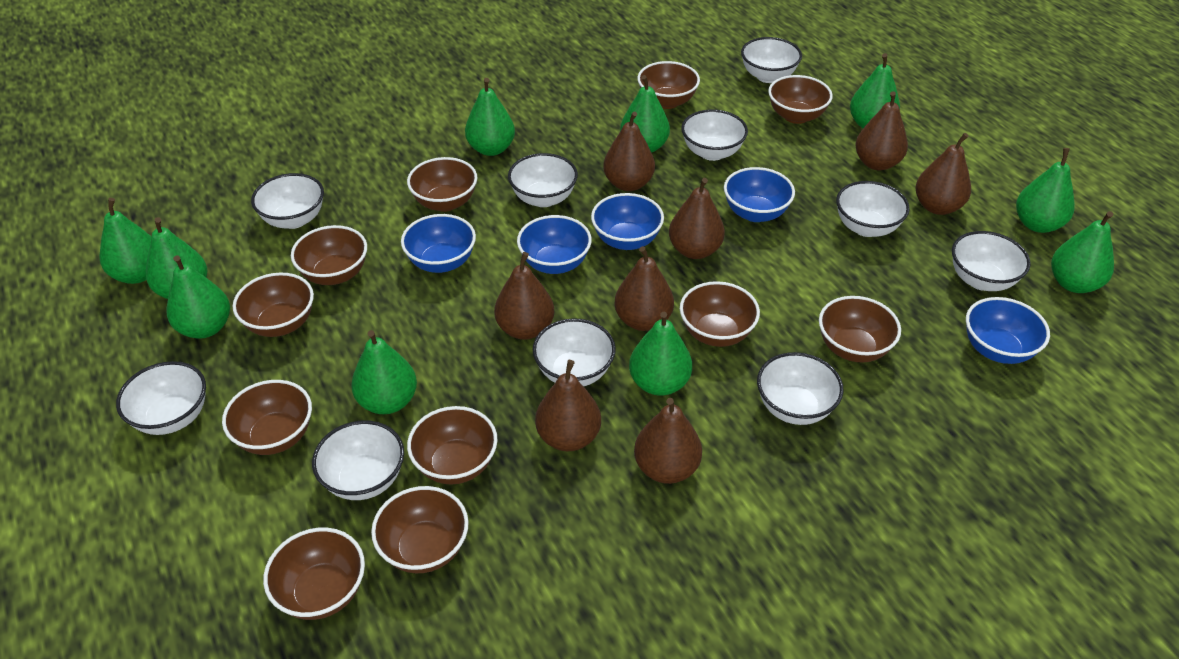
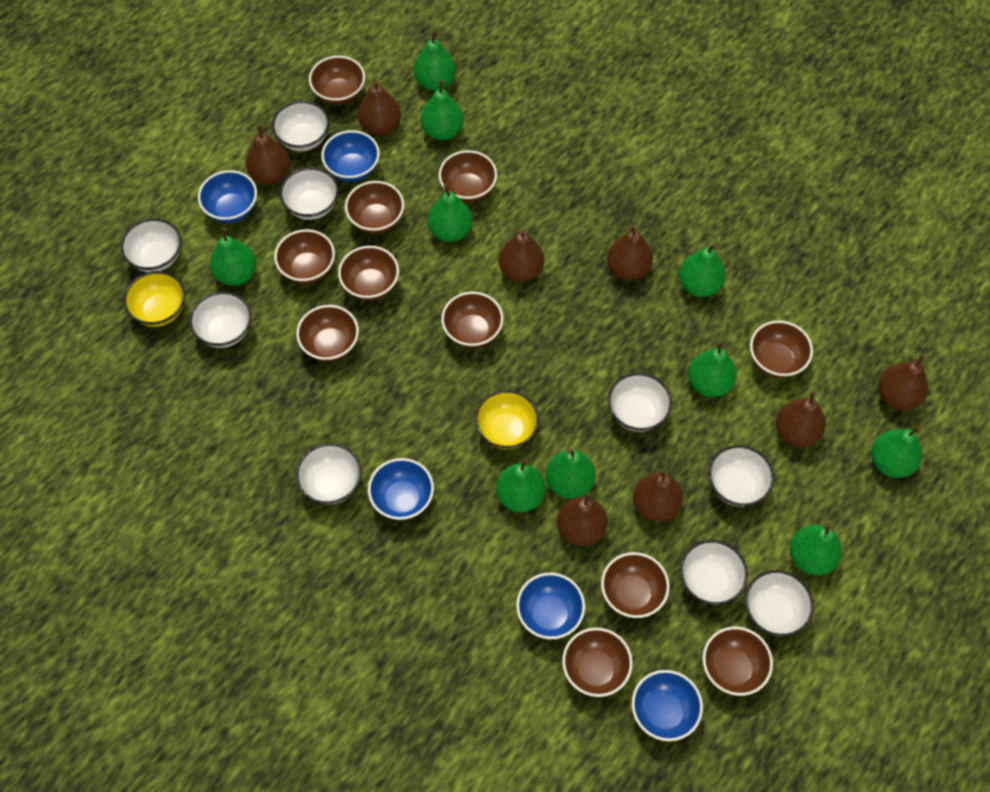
white bowl: 10 -> 9
yellow bowl: 0 -> 2

